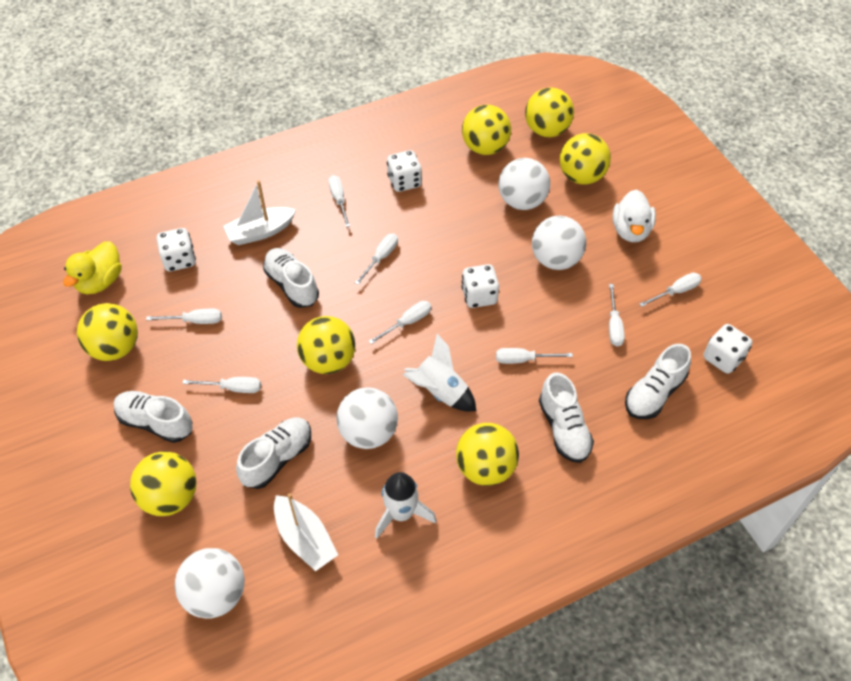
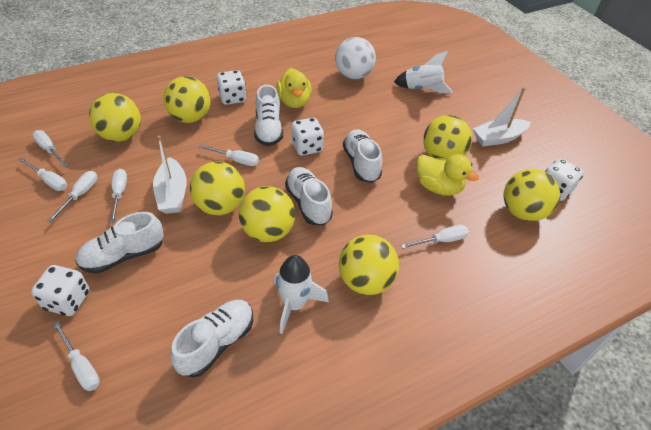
white ball: 4 -> 1
white duck: 1 -> 0
white screwdriver: 8 -> 7
yellow duck: 1 -> 2

